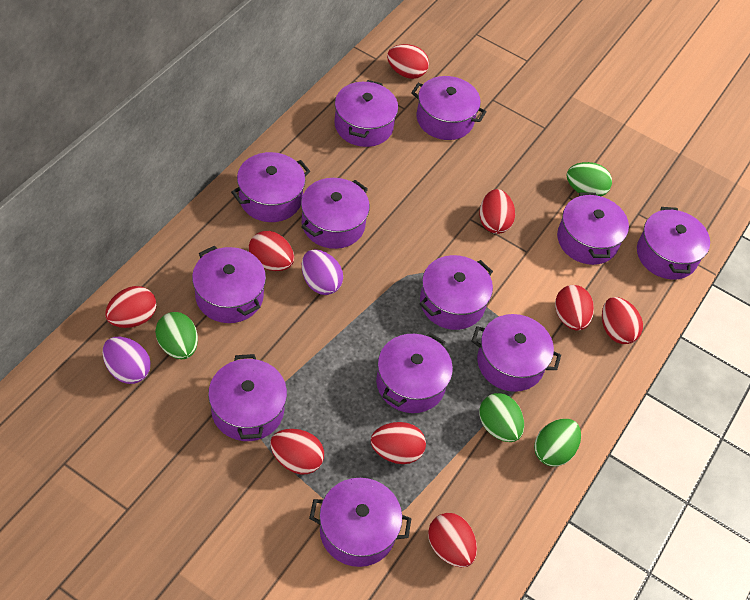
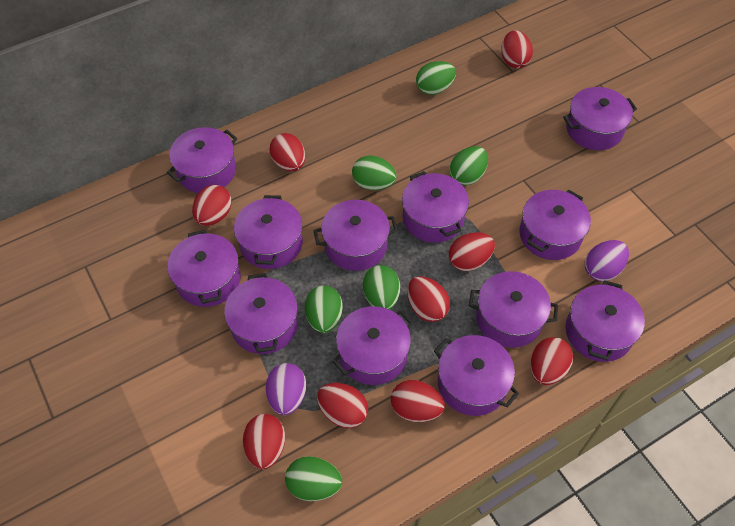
green egg: 4 -> 6

